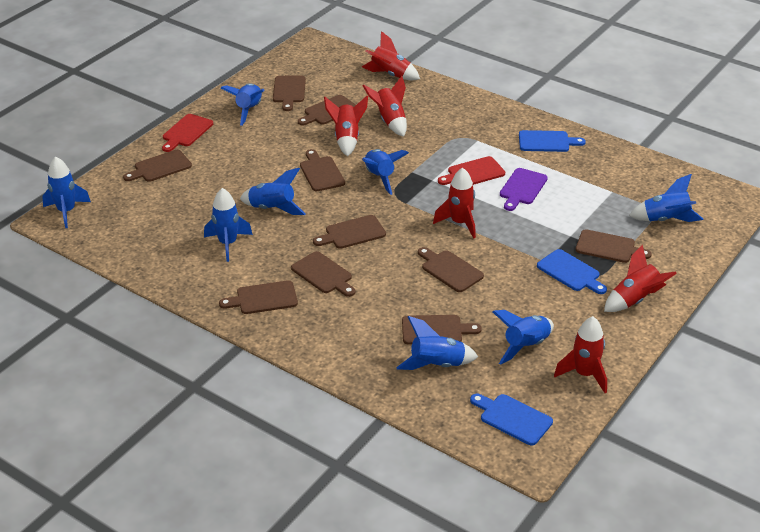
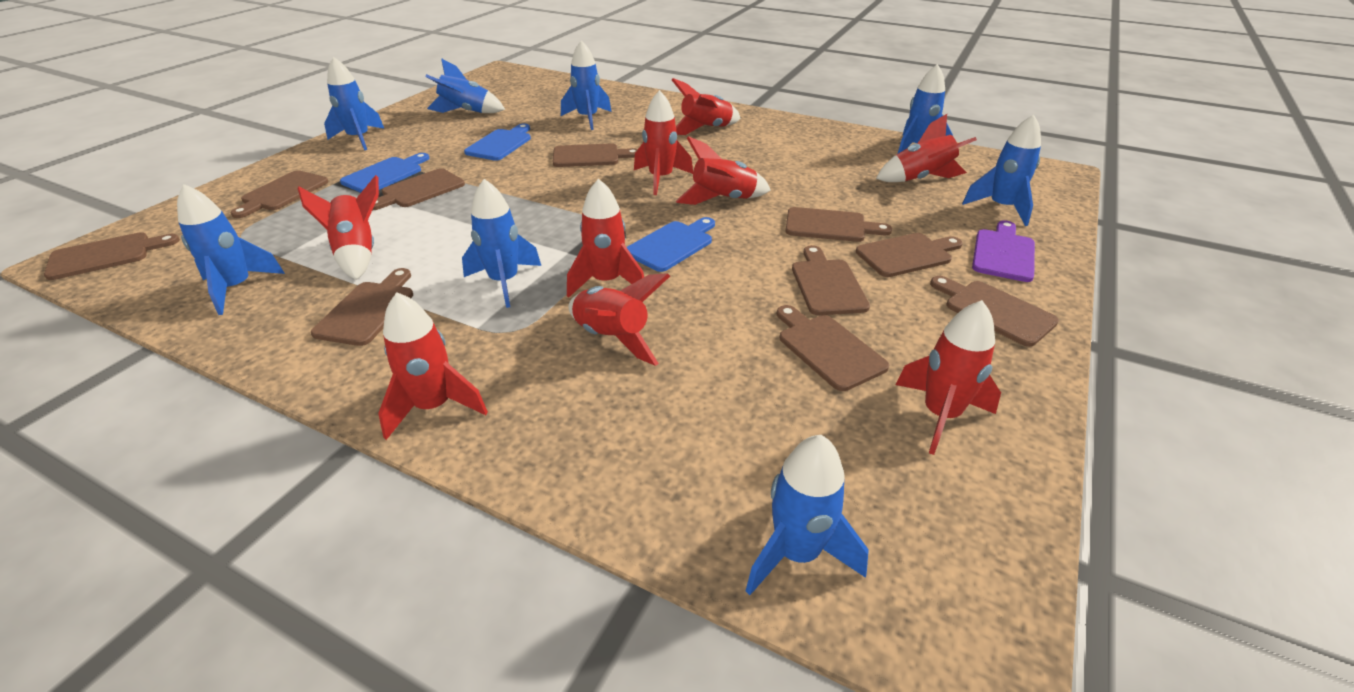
red cutting board: 2 -> 0
red rocket: 6 -> 9

